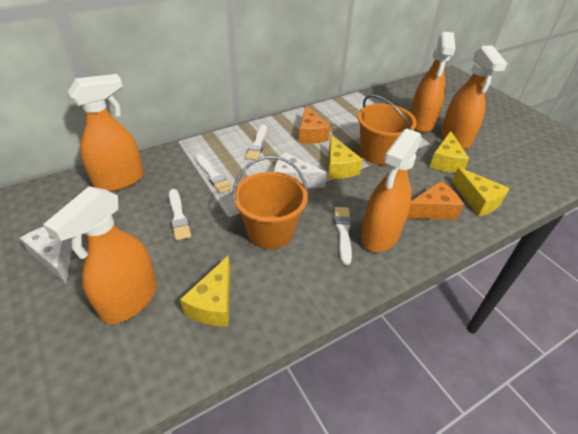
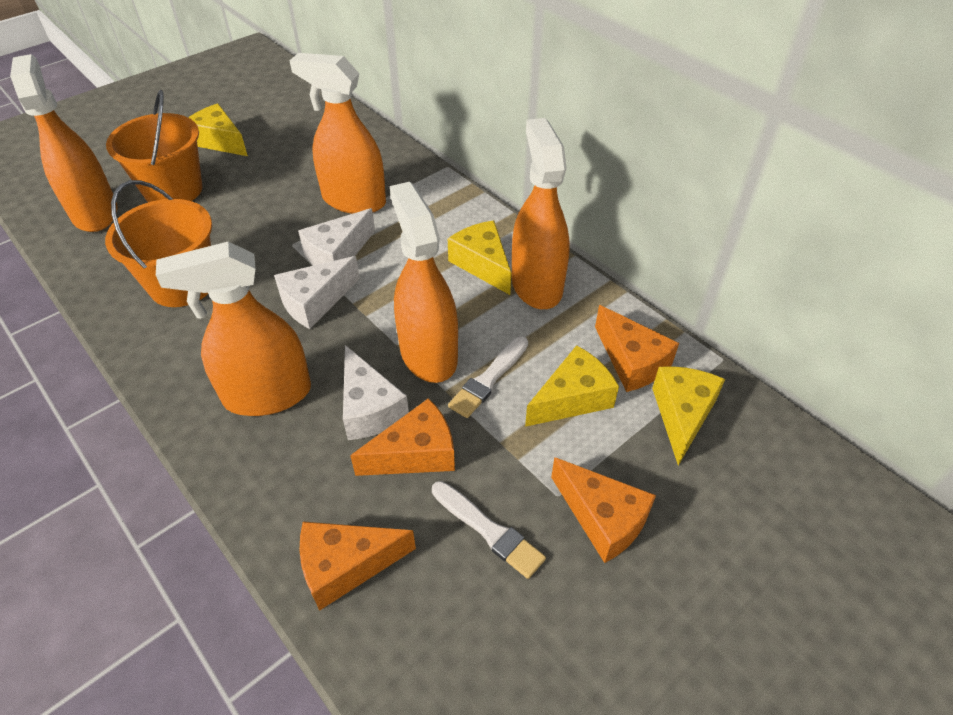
orange cheese: 2 -> 4
white brush: 4 -> 2
white cheese: 2 -> 3

